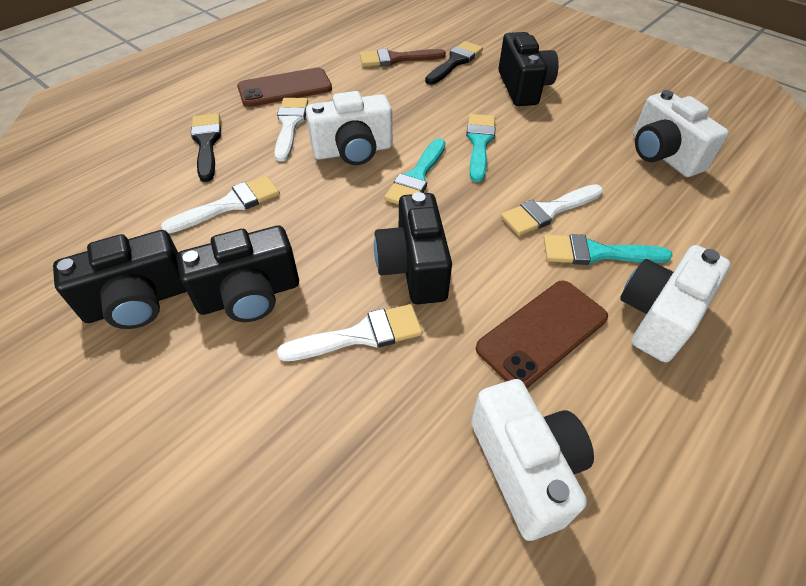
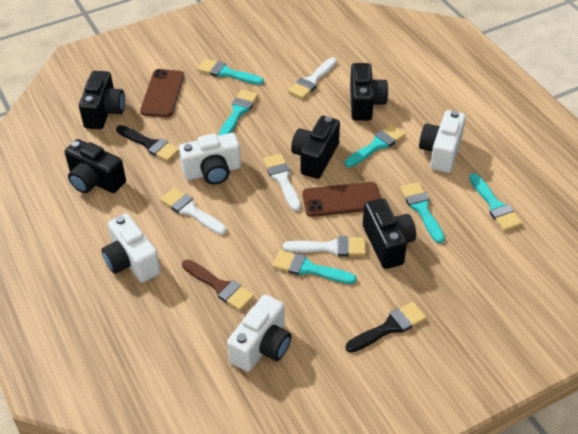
black camera: 4 -> 5
turquoise brush: 3 -> 6

